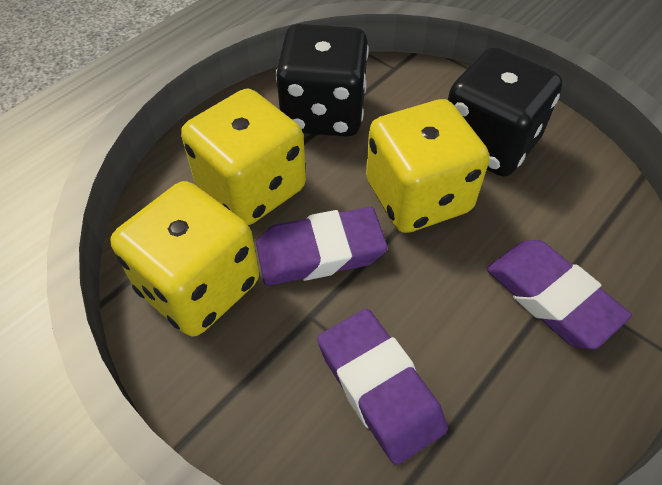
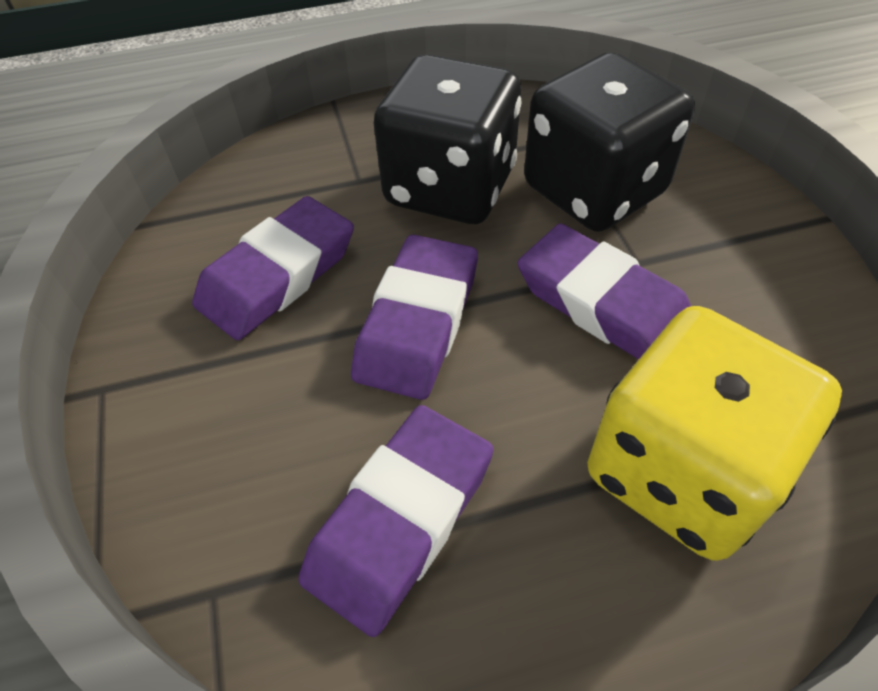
purple eraser: 3 -> 4
yellow dice: 3 -> 1

